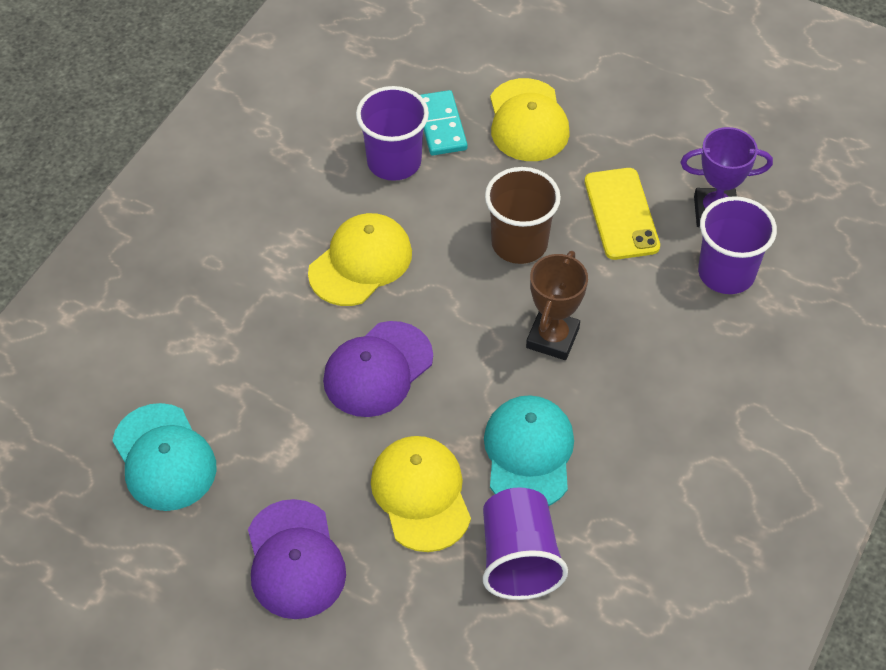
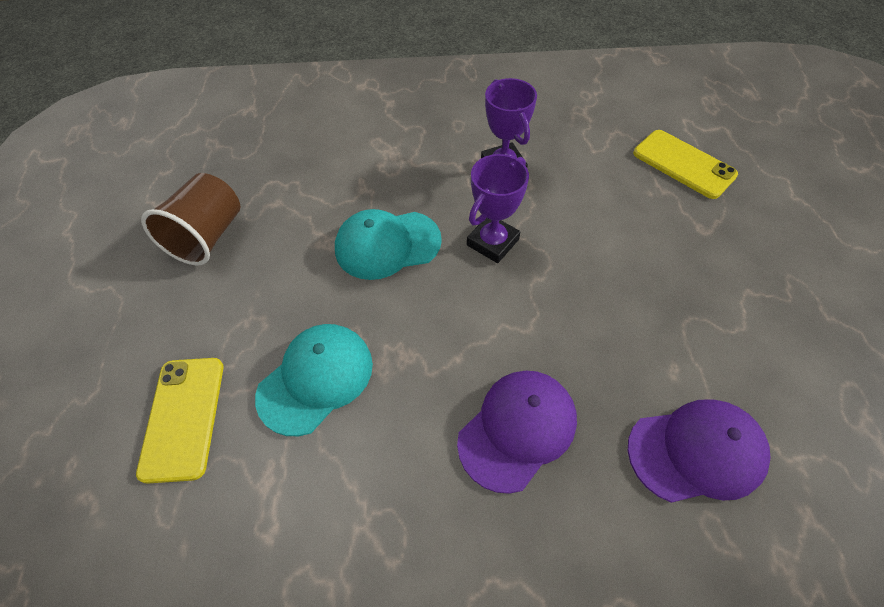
brown trophy: 1 -> 0
purple cup: 3 -> 0
purple trophy: 1 -> 2
turquoise domino: 1 -> 0
yellow cap: 3 -> 0
yellow phone: 1 -> 2

